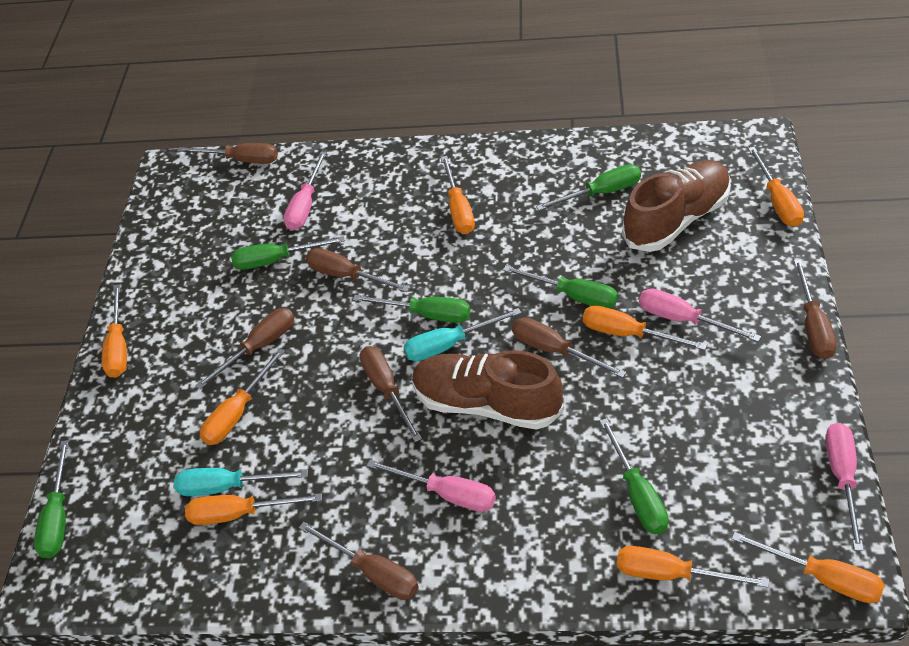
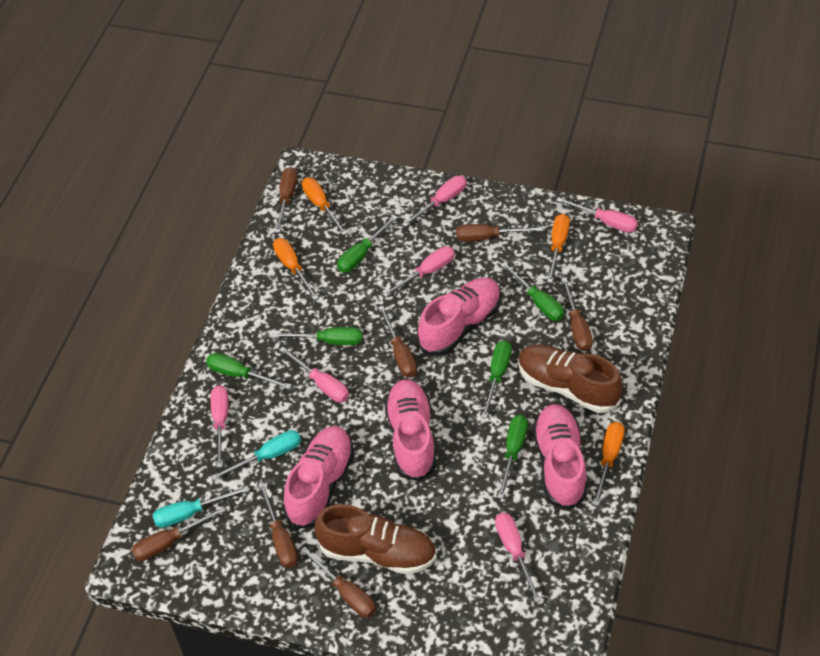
orange screwdriver: 8 -> 4
pink screwdriver: 4 -> 6
pink shoe: 0 -> 4

